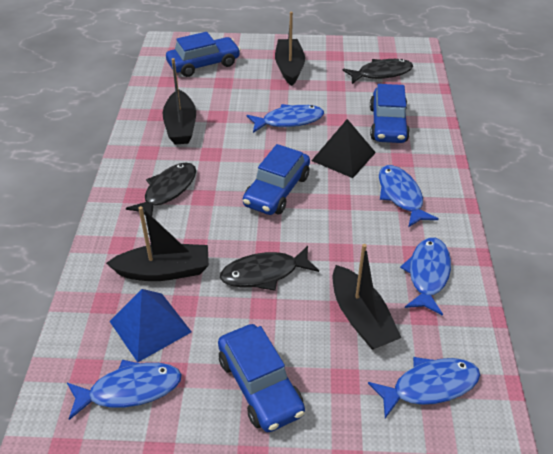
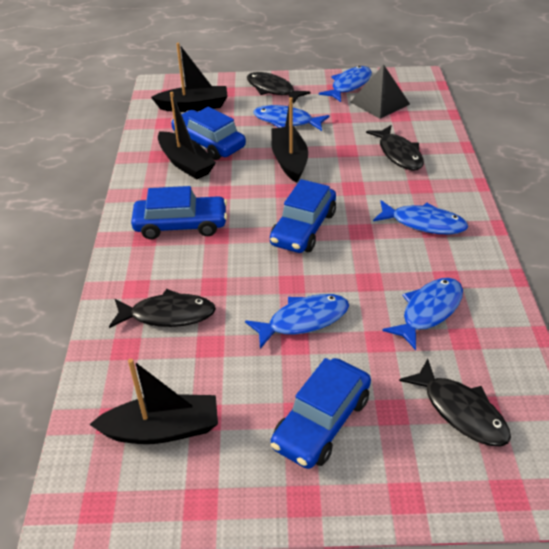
black fish: 3 -> 4
blue pyramid: 1 -> 0

